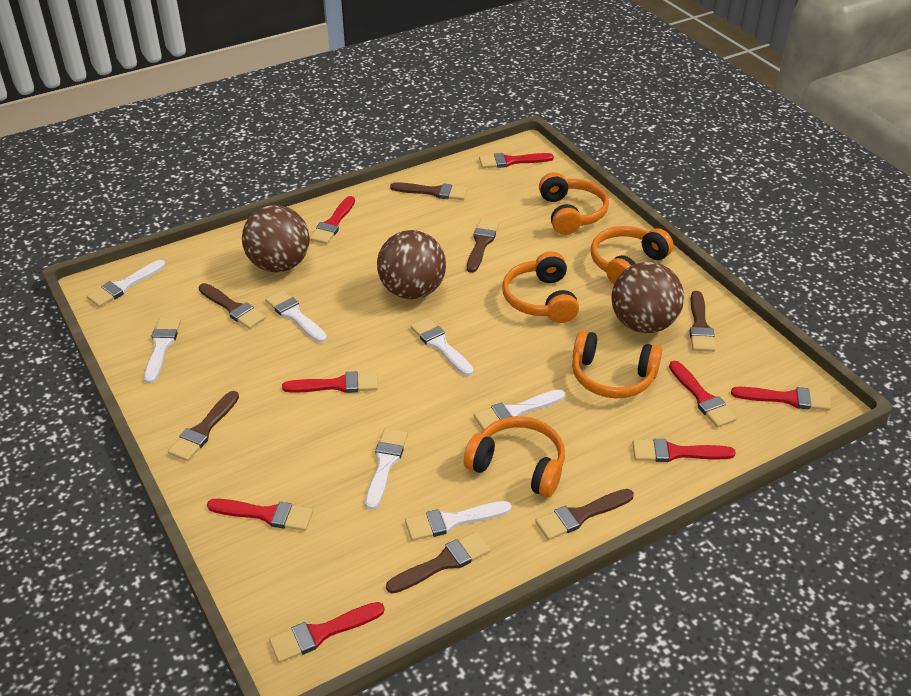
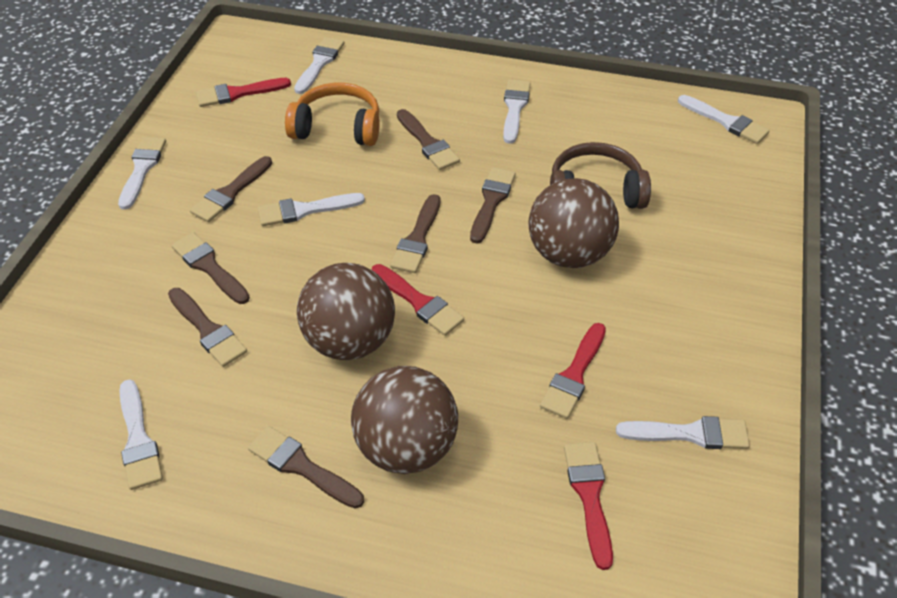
brown headphones: 0 -> 1
orange headphones: 5 -> 1
red brush: 8 -> 4

